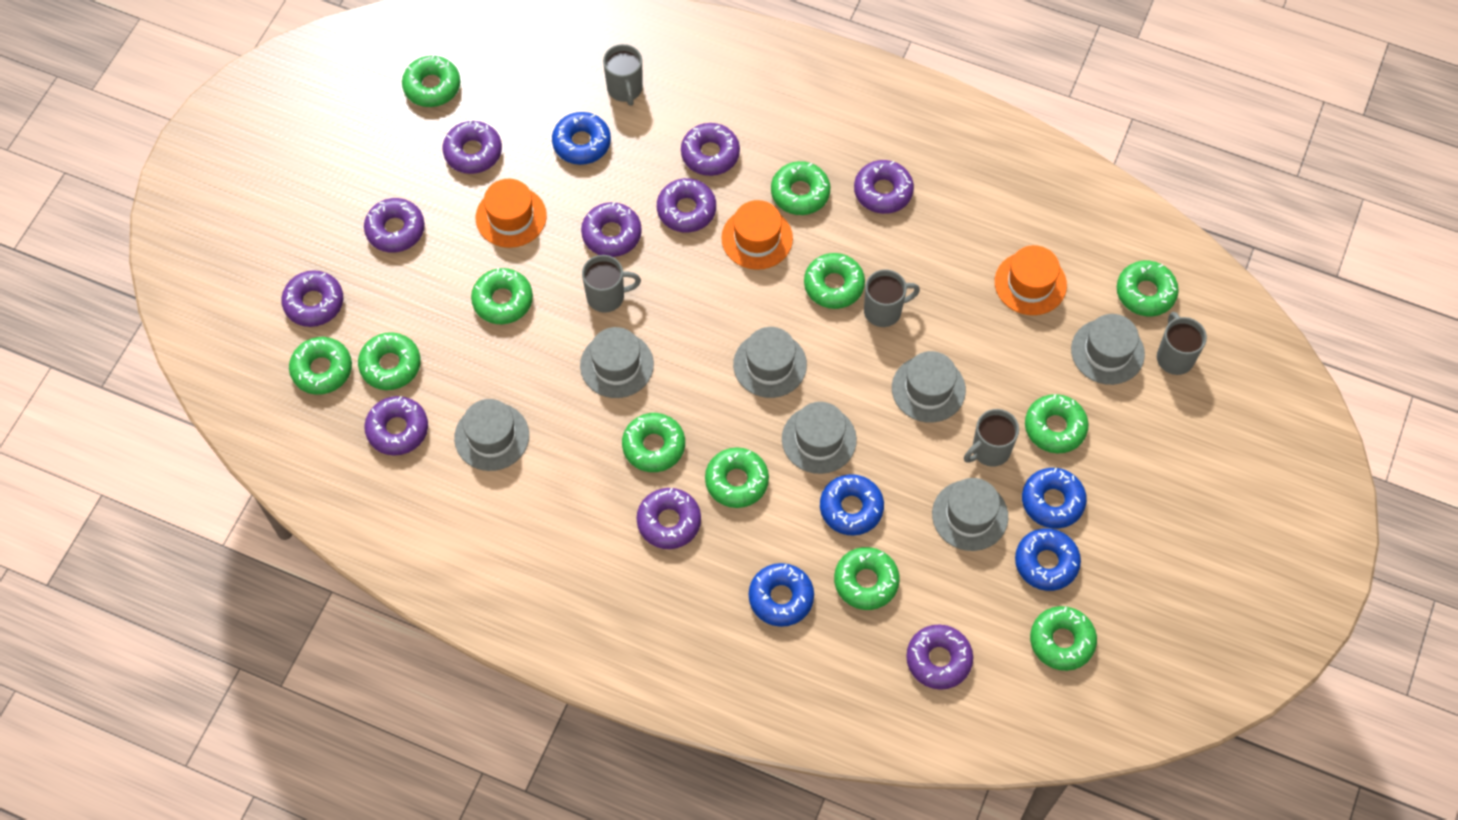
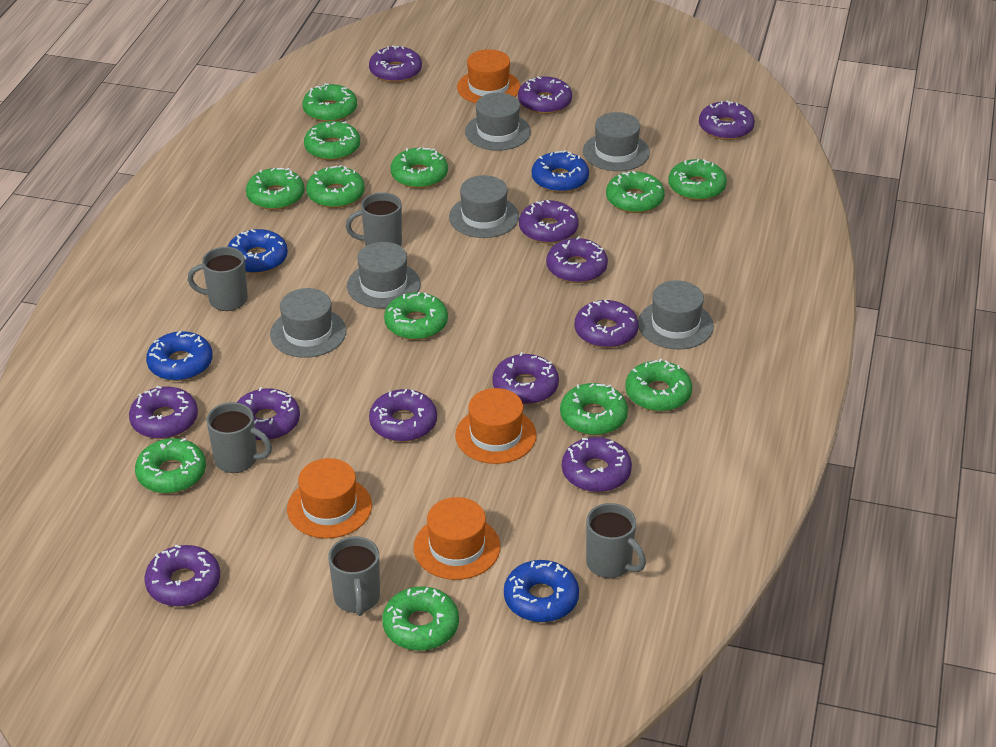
blue donut: 5 -> 4
grey hat: 7 -> 6
orange hat: 3 -> 4
purple donut: 10 -> 12

